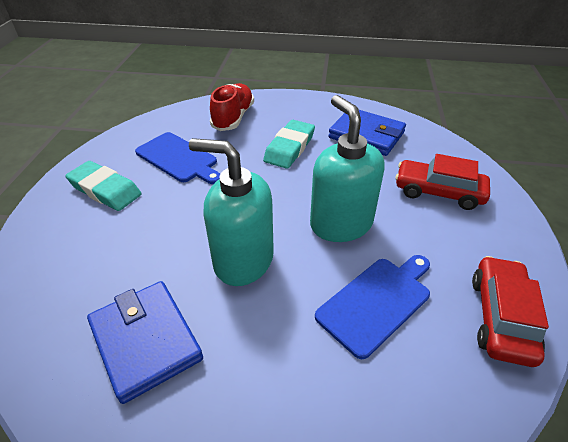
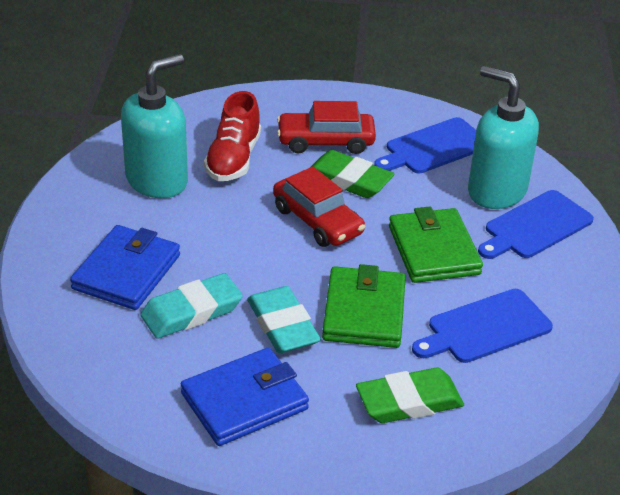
blue cutting board: 2 -> 3
green eraser: 0 -> 2
green wallet: 0 -> 2

